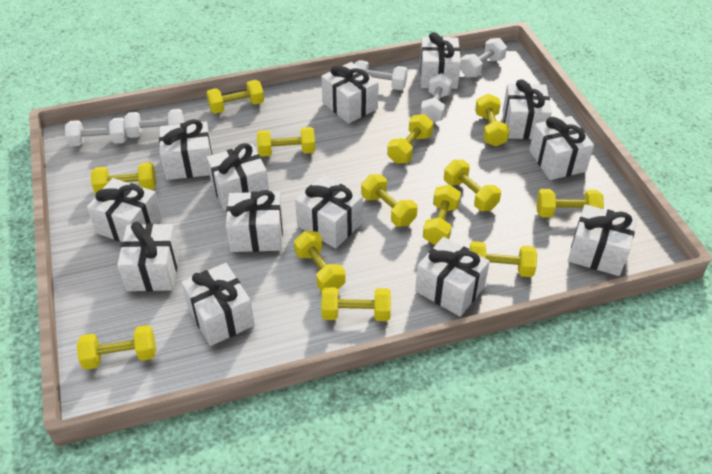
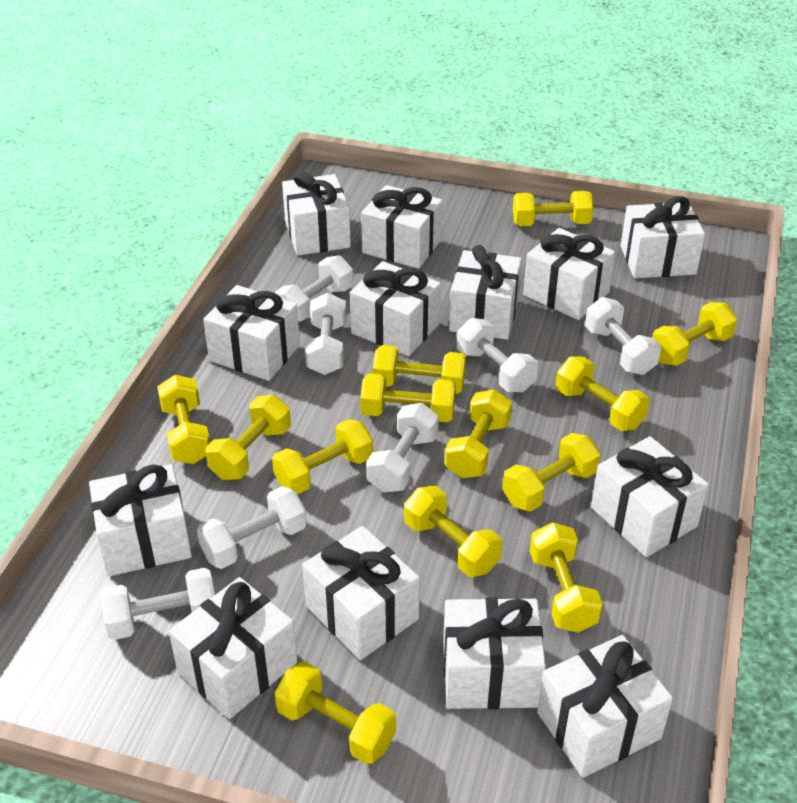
white dumbbell: 5 -> 7

